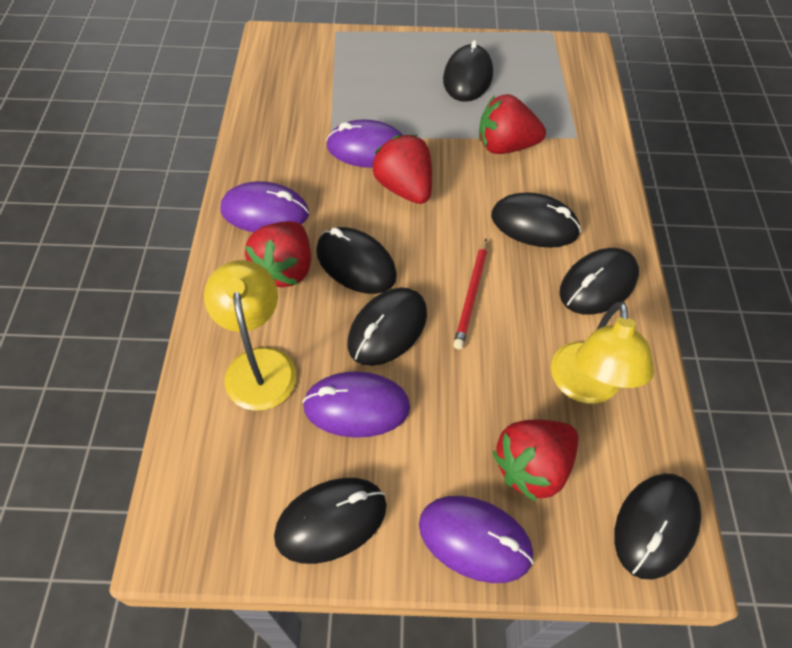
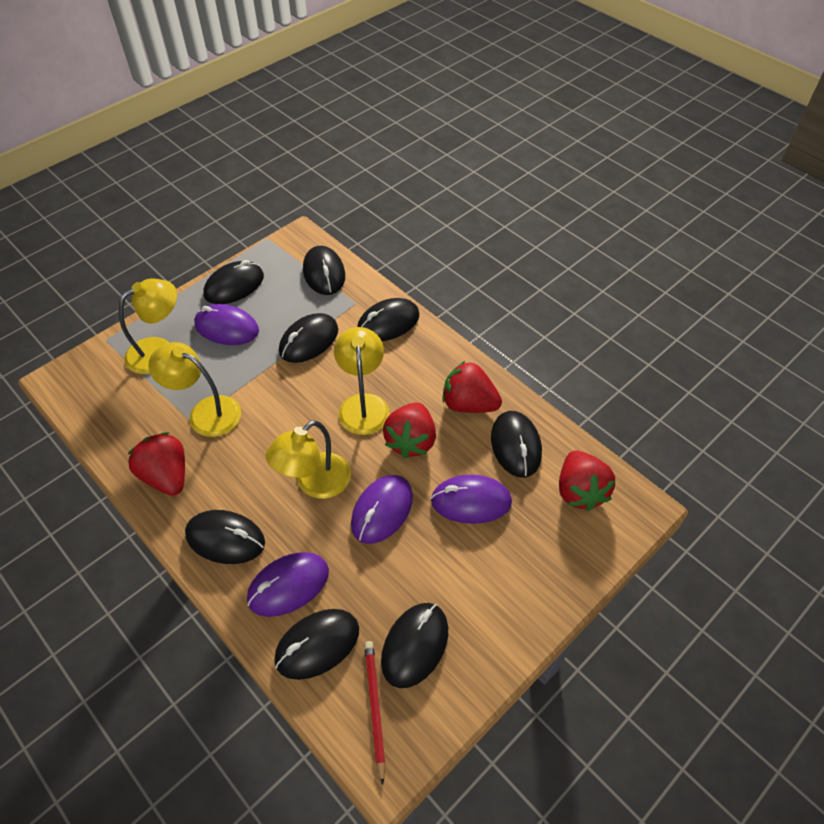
black mouse: 7 -> 8
yellow lamp: 2 -> 4

